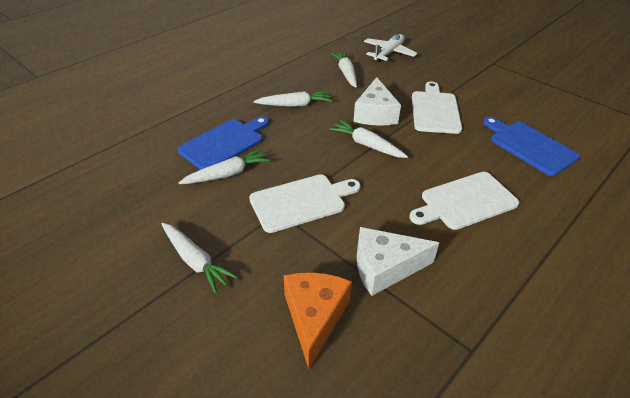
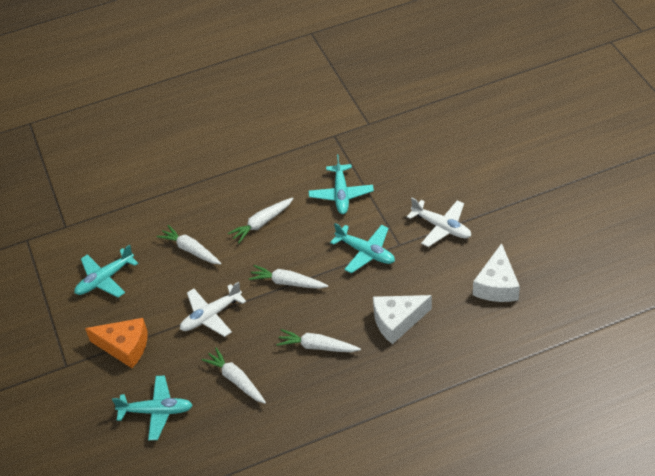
blue cutting board: 2 -> 0
turquoise plane: 0 -> 4
white cutting board: 3 -> 0
white plane: 1 -> 2

